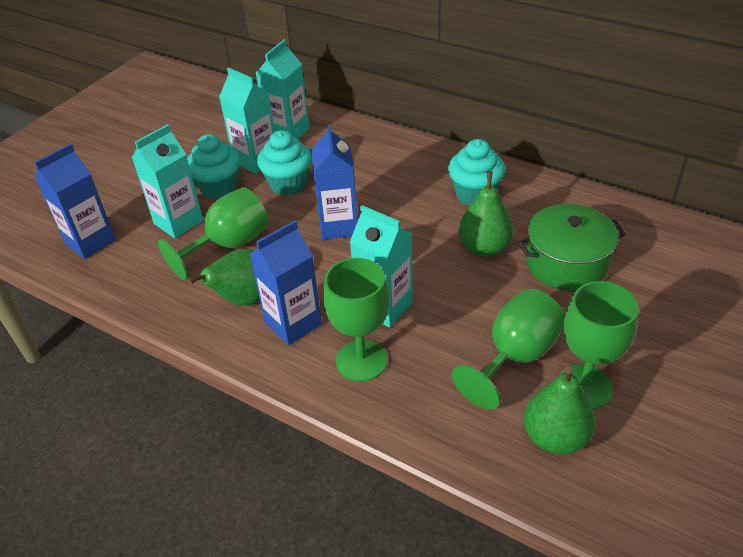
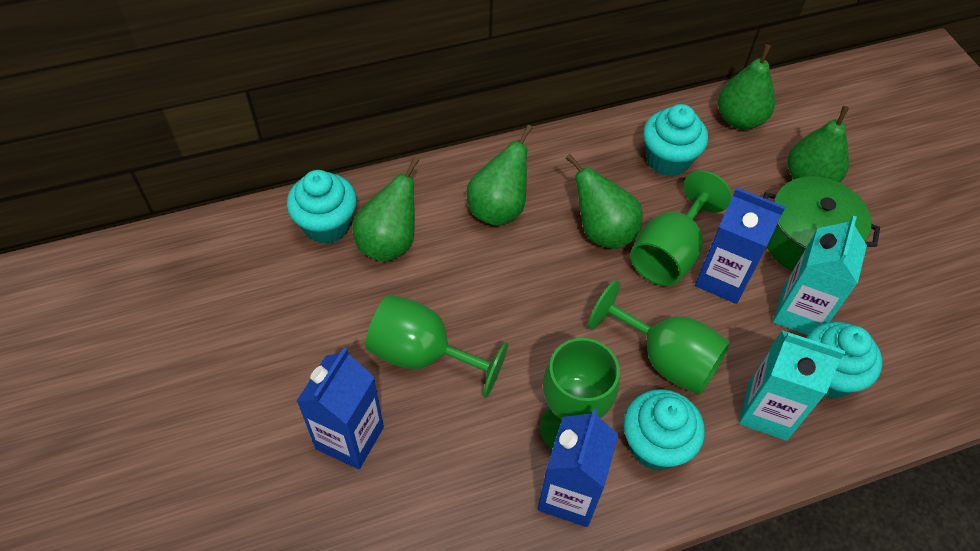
green pear: 3 -> 5
turquoise carton: 4 -> 2
turquoise cupcake: 3 -> 4

